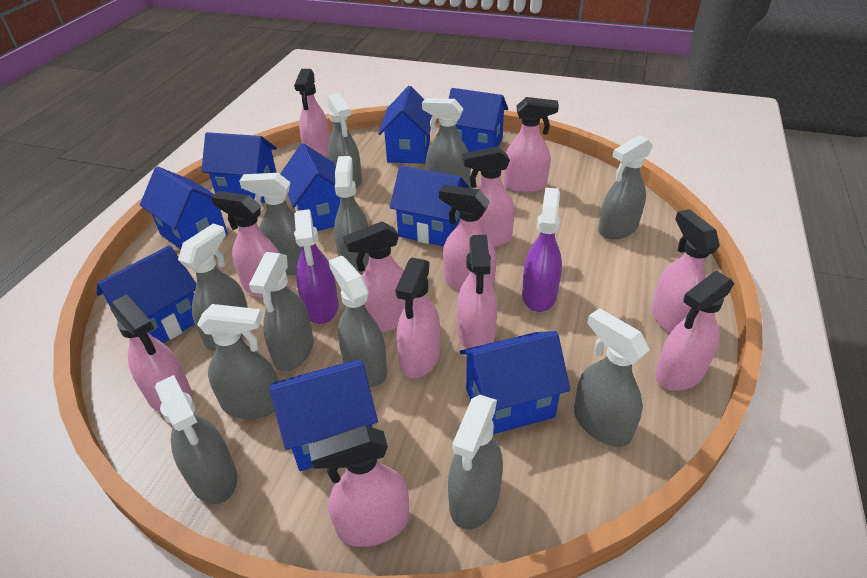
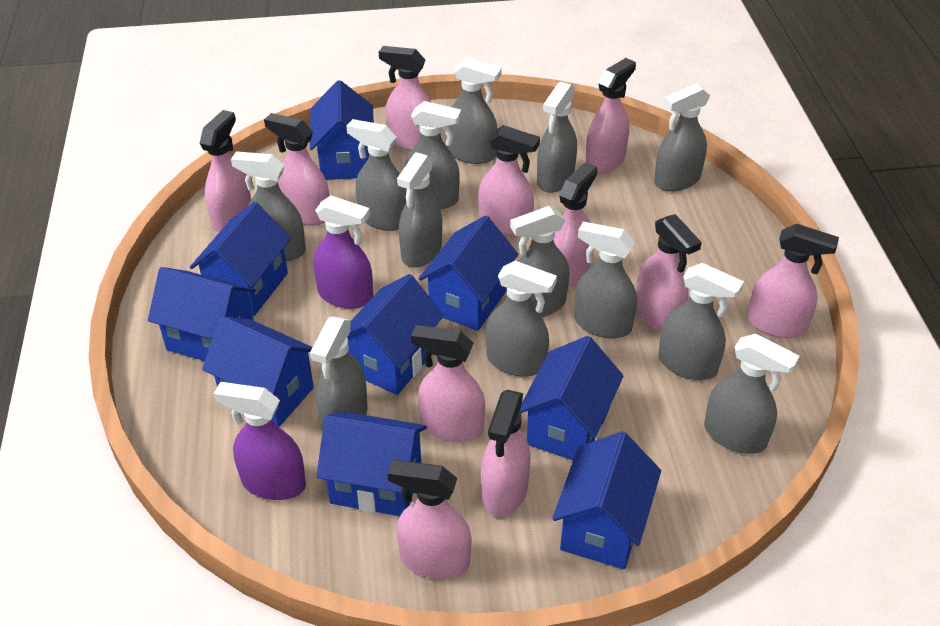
grey spray bottle: 12 -> 13
pink spray bottle: 12 -> 11

